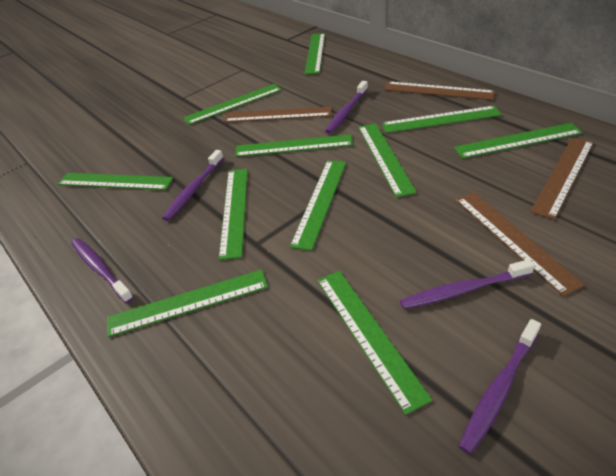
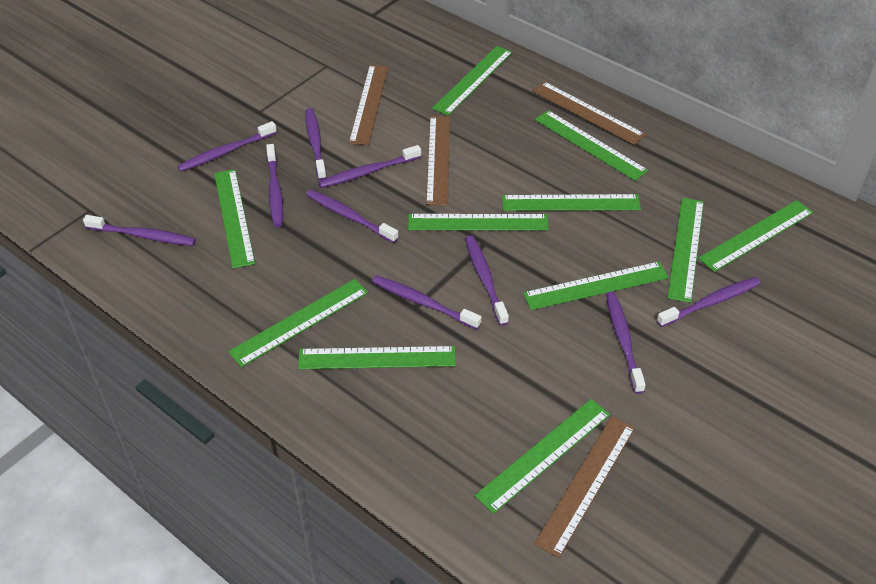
purple toothbrush: 5 -> 10

